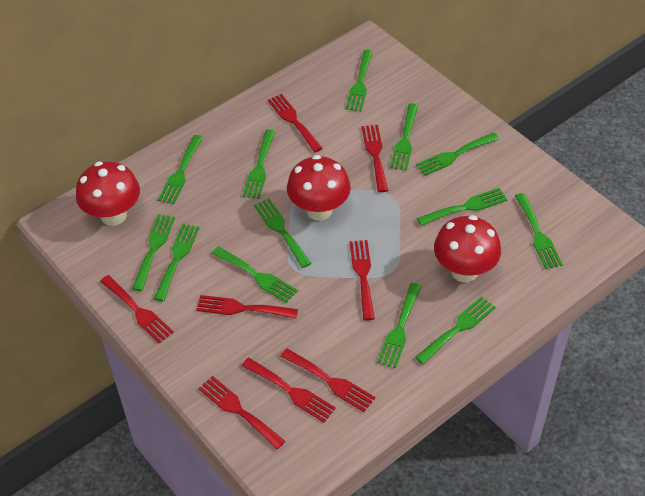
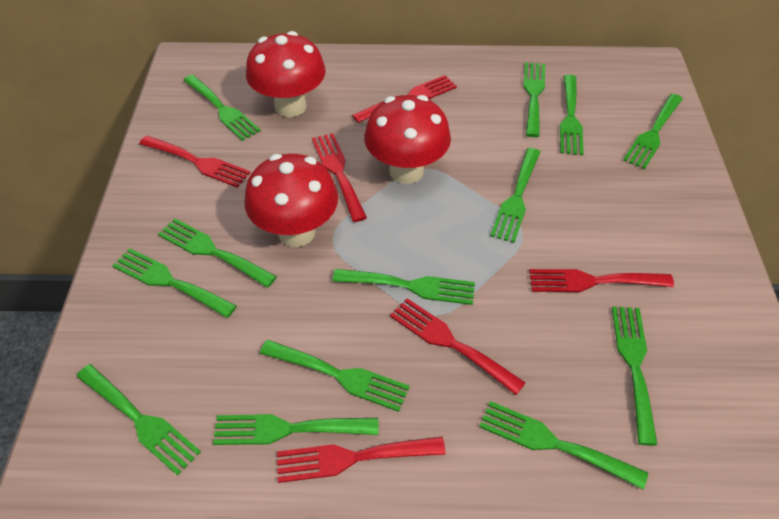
red fork: 8 -> 6

